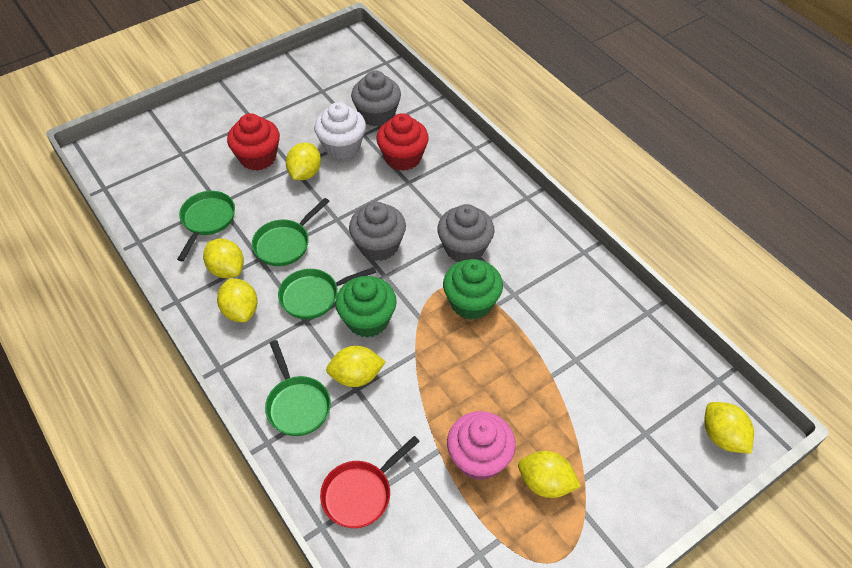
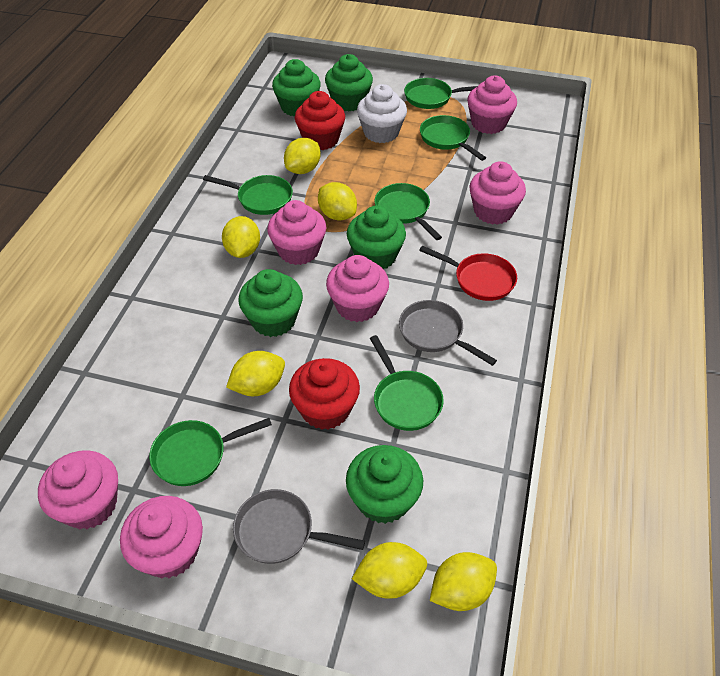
green cupcake: 2 -> 5
green pan: 4 -> 6
grey cupcake: 3 -> 0
grey pan: 0 -> 2
pink cupcake: 1 -> 6

